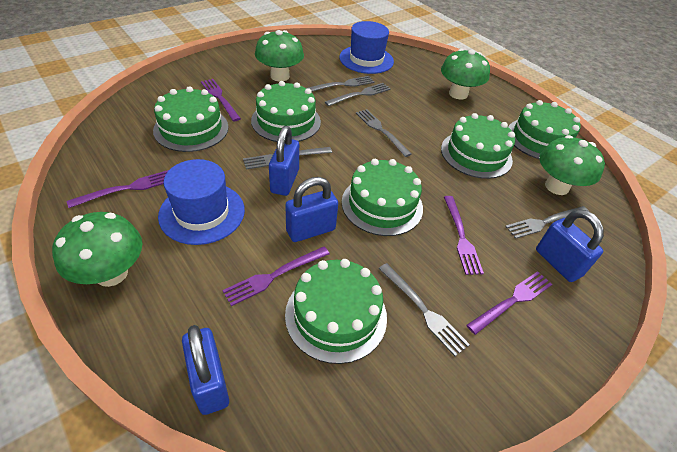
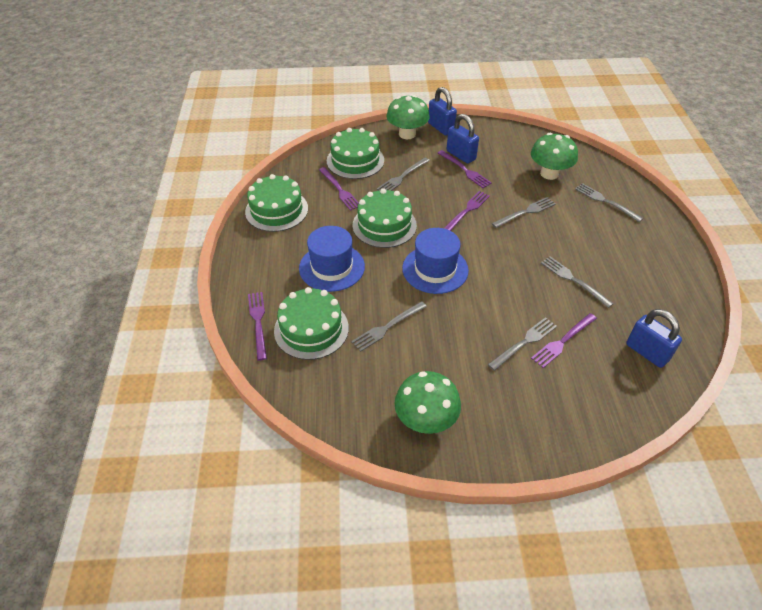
blue padlock: 4 -> 3
green cake: 6 -> 4
green mushroom: 4 -> 3

